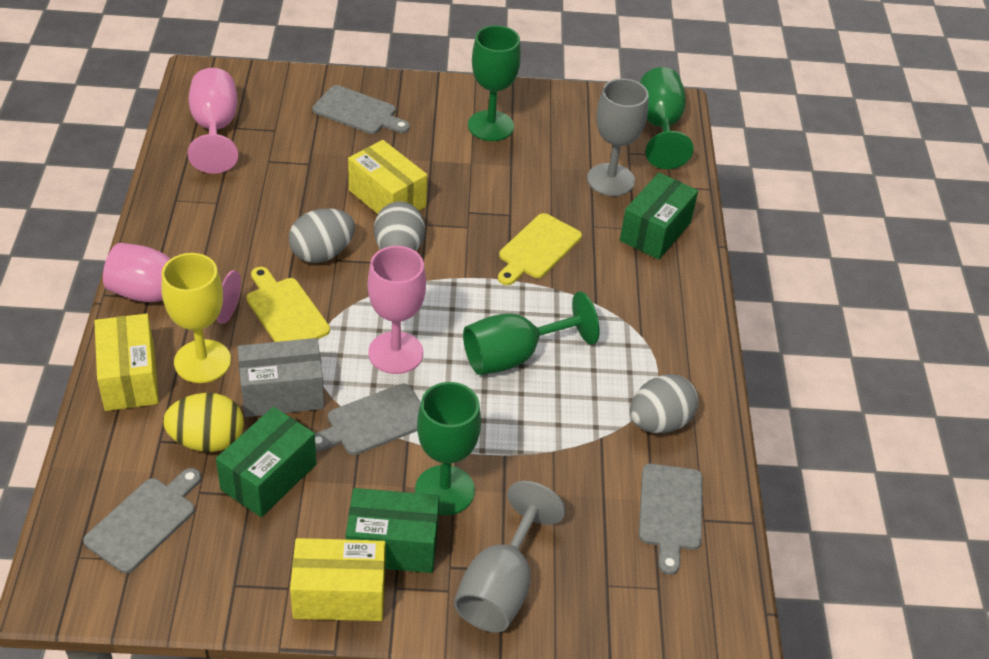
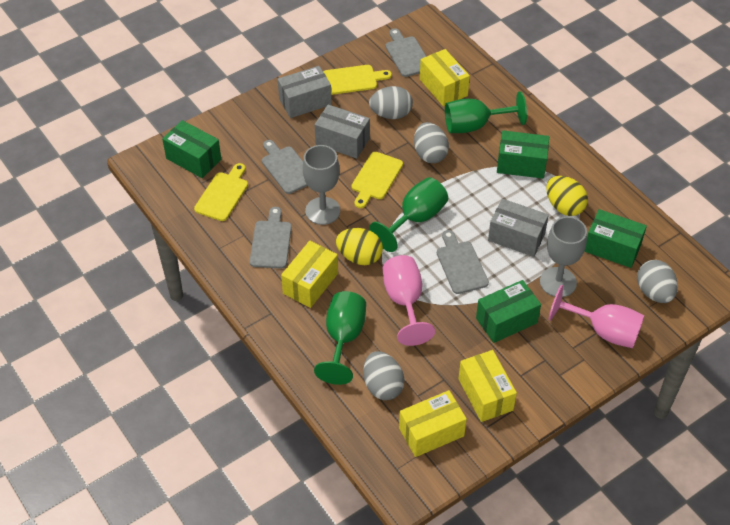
green box: 3 -> 4
green goblet: 4 -> 3
grey box: 1 -> 3
grey egg: 3 -> 4
pink goblet: 3 -> 2
yellow box: 3 -> 4
yellow cutting board: 2 -> 3
yellow egg: 1 -> 2
yellow goblet: 1 -> 0

